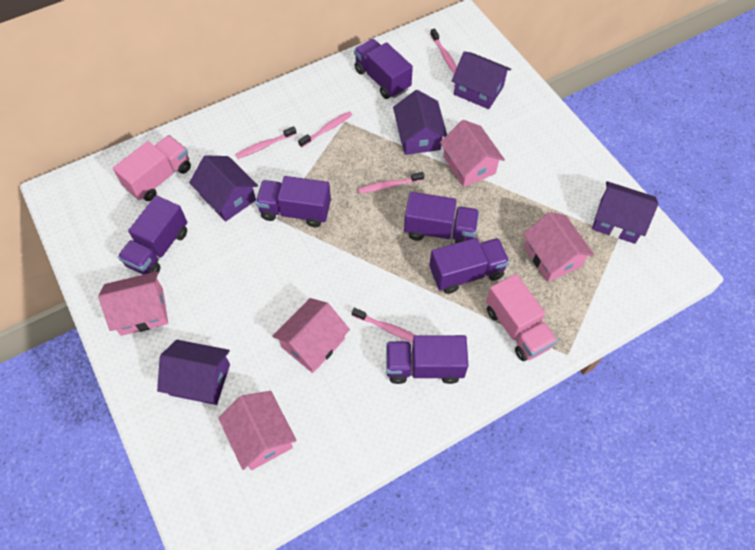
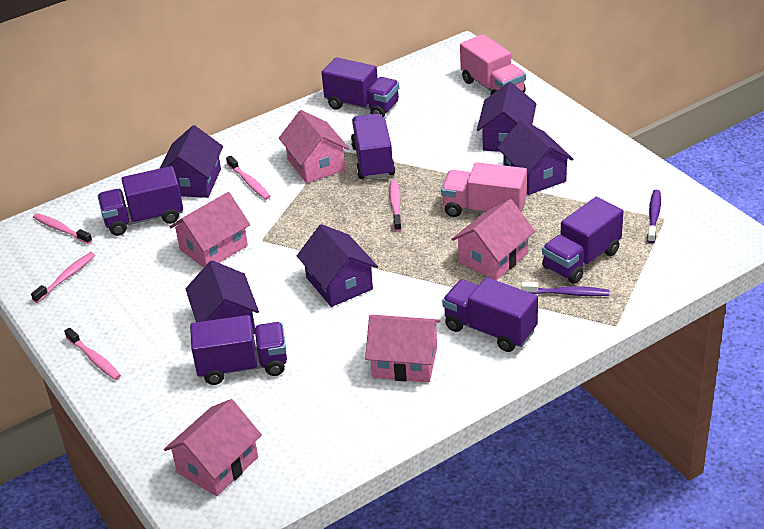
purple toothbrush: 0 -> 2

